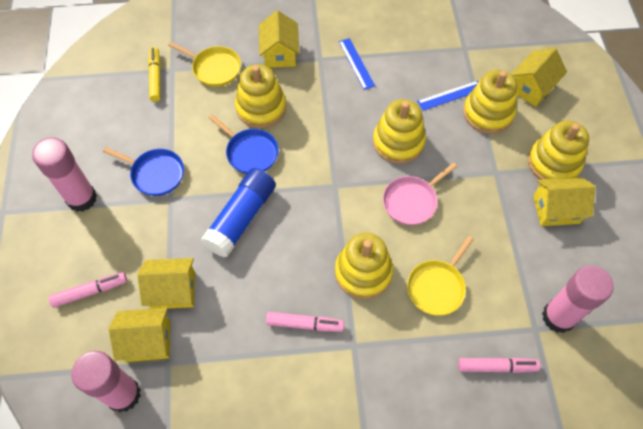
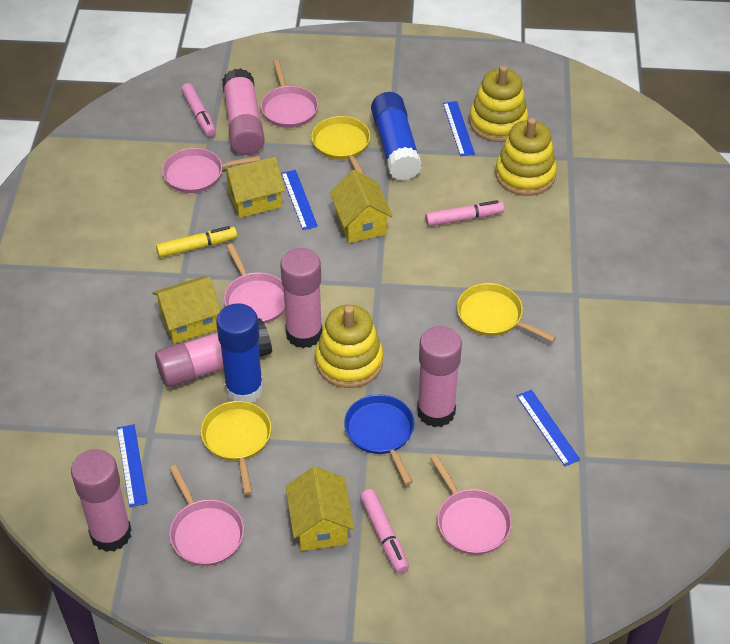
blue glue stick: 1 -> 2
blue pan: 2 -> 1
blue ruler: 2 -> 4
pink glue stick: 3 -> 5
pink pan: 1 -> 5
yellow house: 5 -> 4
yellow pan: 2 -> 3
yellow stacking toy: 5 -> 3

